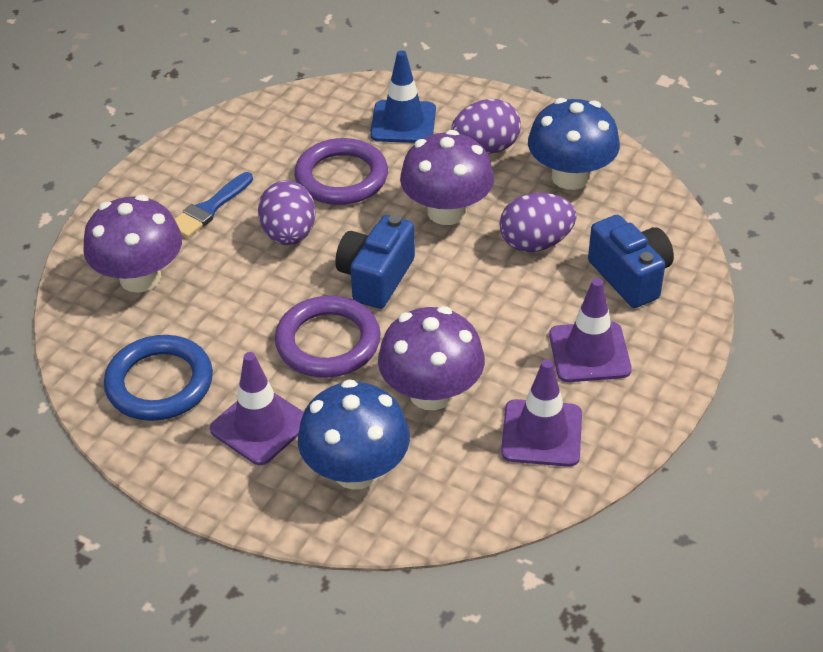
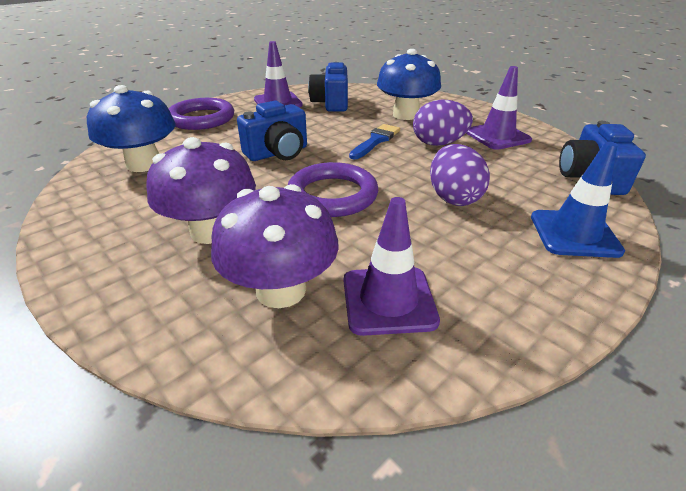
blue camera: 2 -> 3
blue ring: 1 -> 0
purple egg: 3 -> 2
purple mushroom: 3 -> 2

